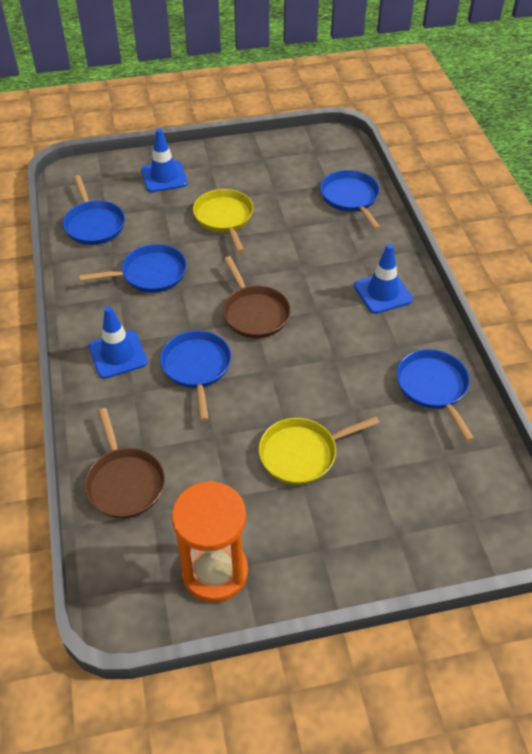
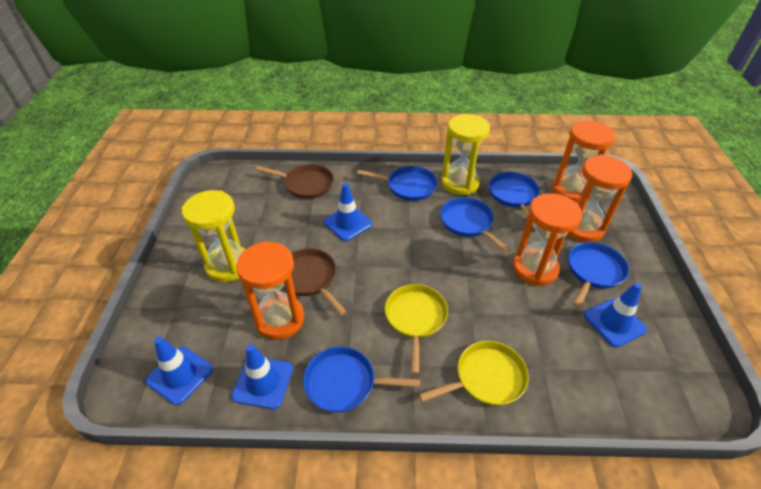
blue traffic cone: 3 -> 4
orange hourglass: 1 -> 4
yellow hourglass: 0 -> 2

